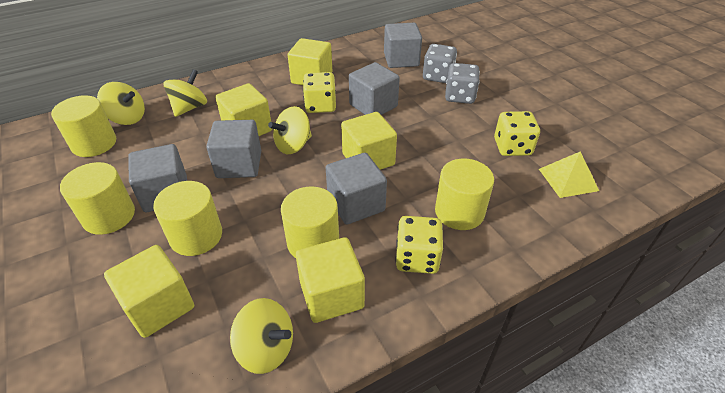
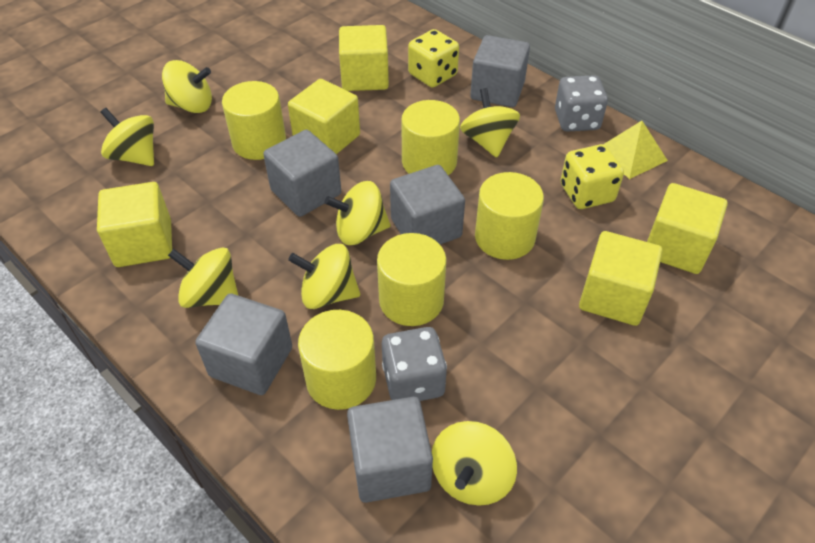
yellow dice: 3 -> 2
yellow spinning top: 4 -> 7

